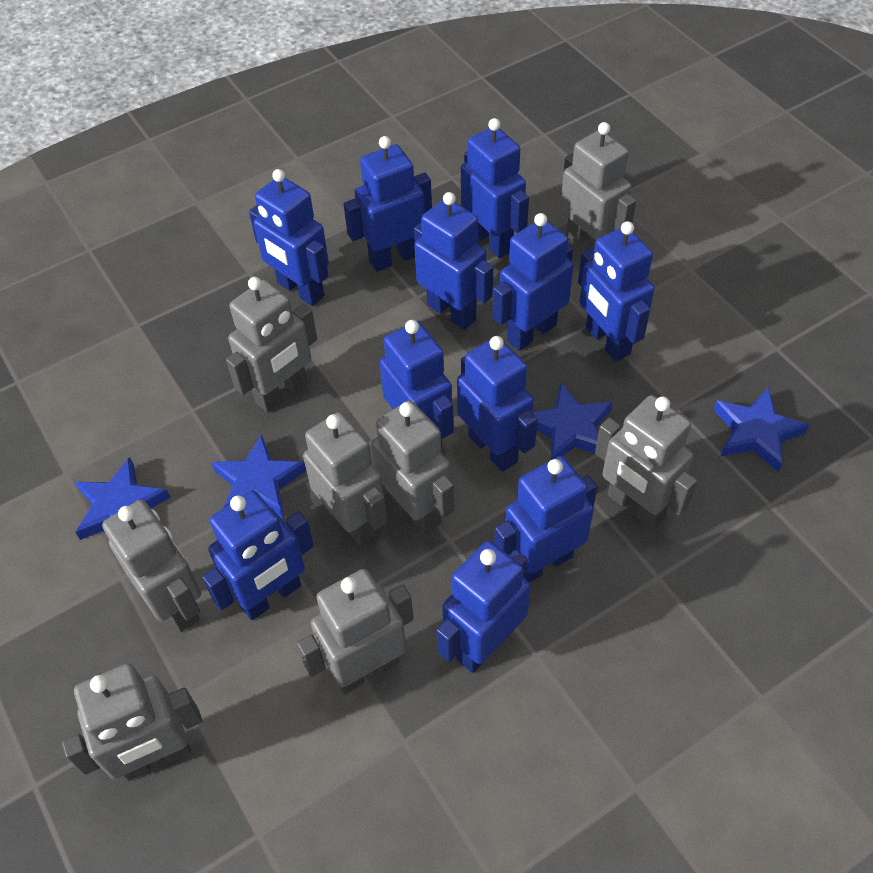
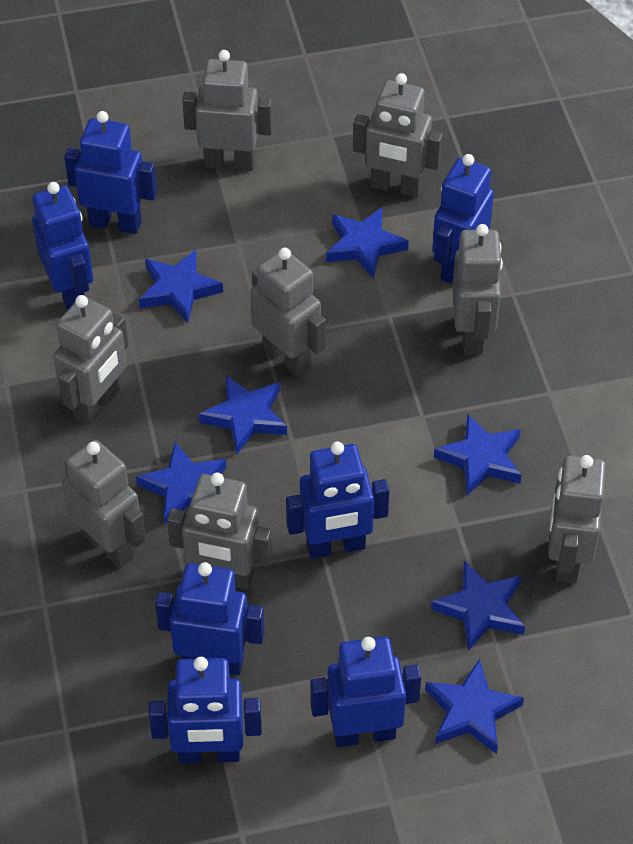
blue robot: 11 -> 7
blue star: 4 -> 7

